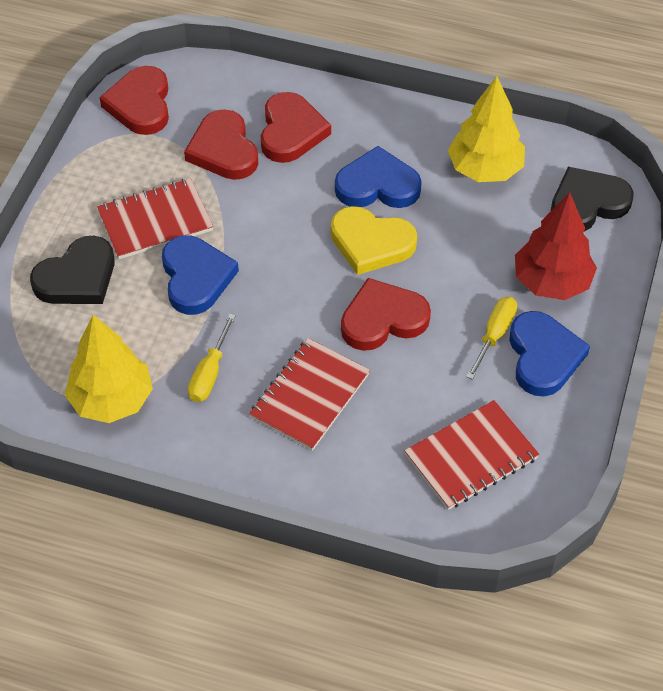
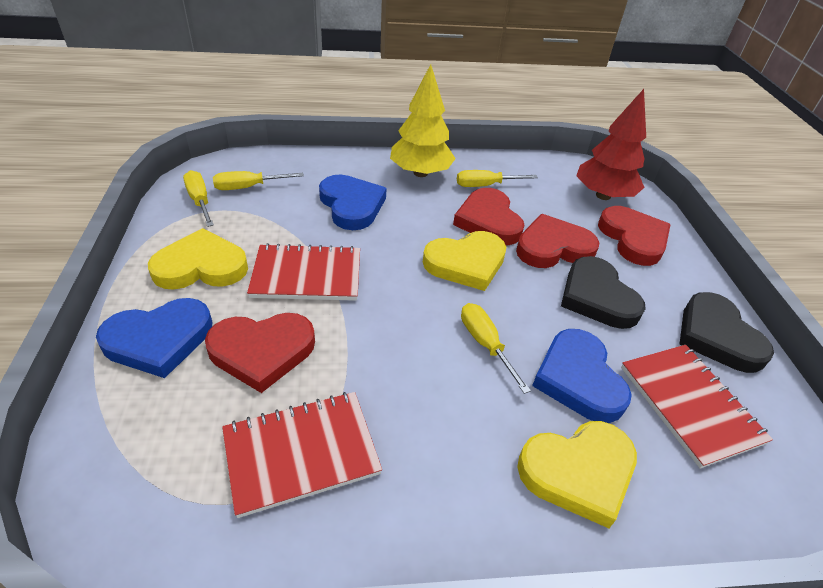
yellow heart: 1 -> 3
yellow screwdriver: 2 -> 4
yellow tree: 2 -> 1

